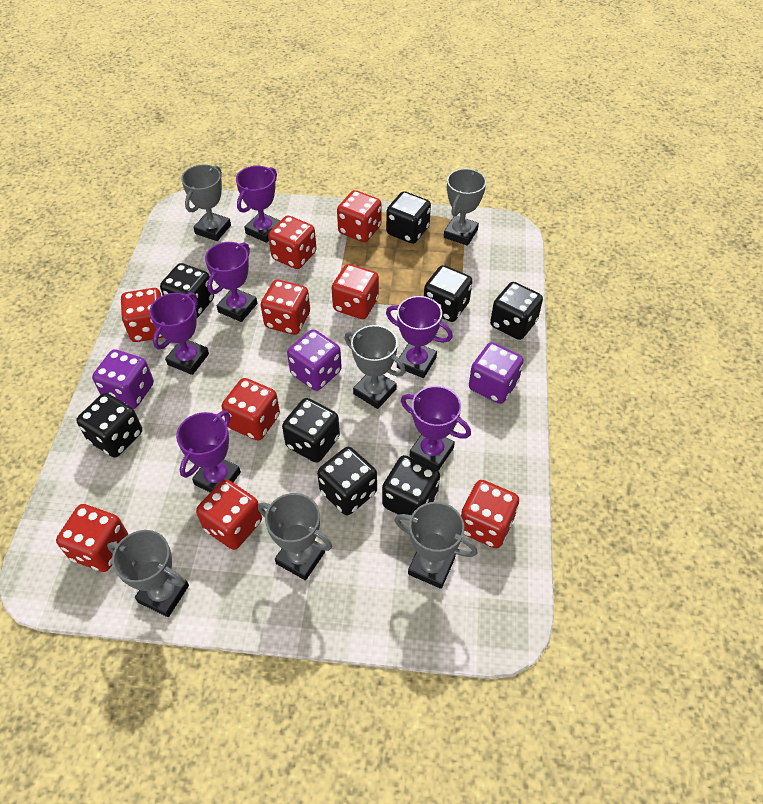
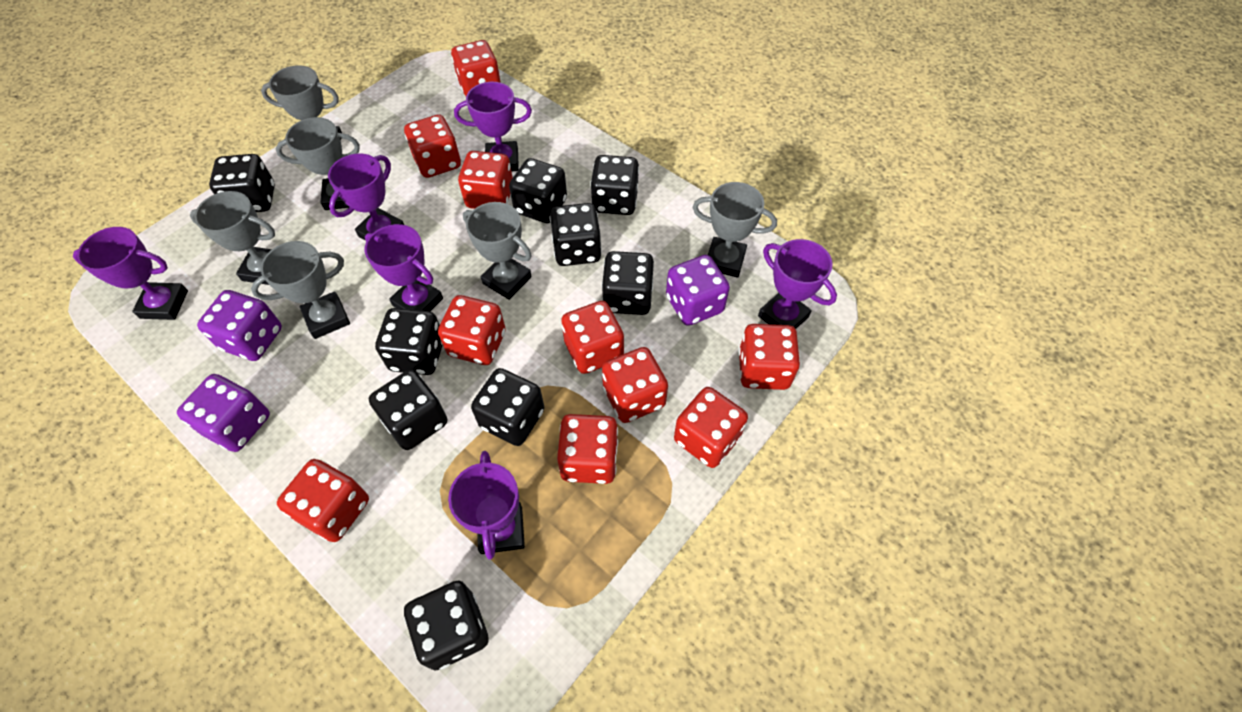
black dice: 8 -> 9
red dice: 9 -> 10

